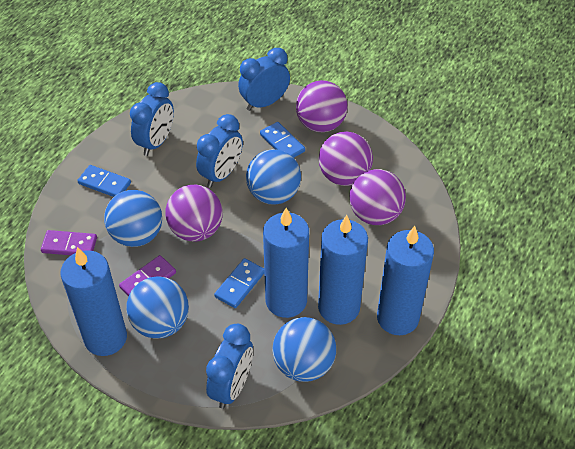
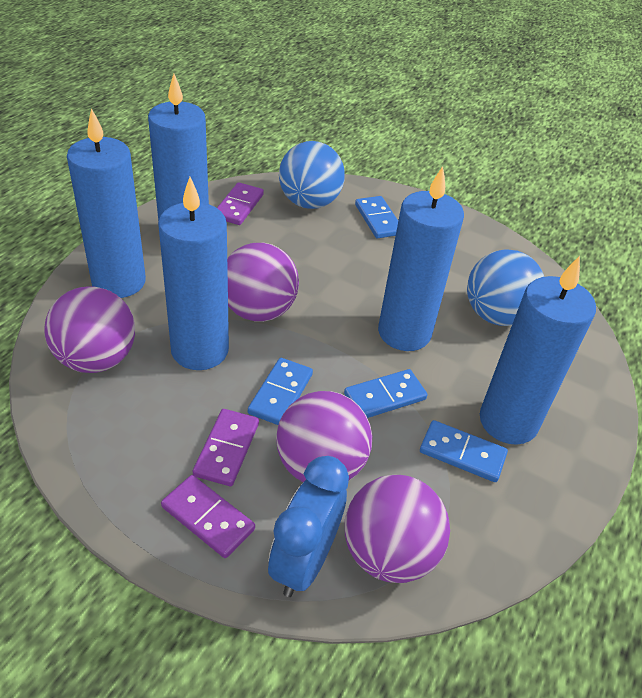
blue ball: 4 -> 2
blue candle: 4 -> 5
blue clock: 4 -> 1
blue domino: 3 -> 4
purple domino: 2 -> 3

